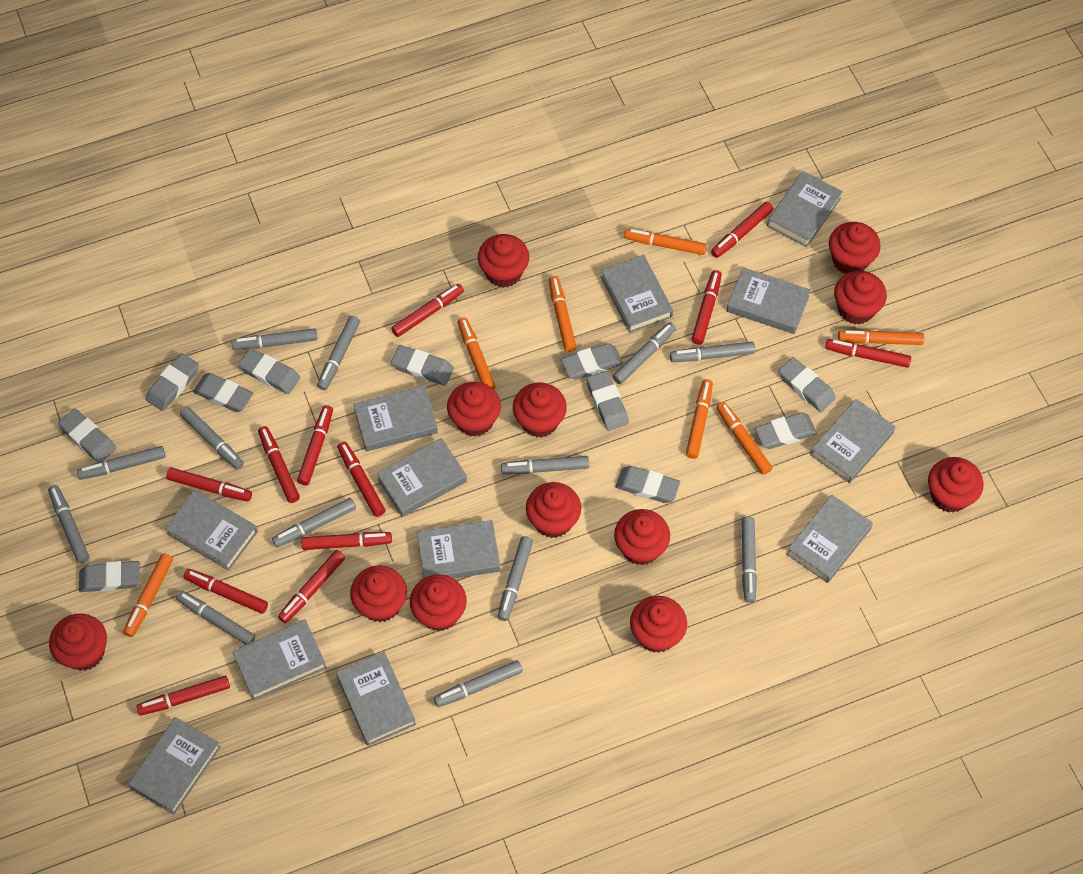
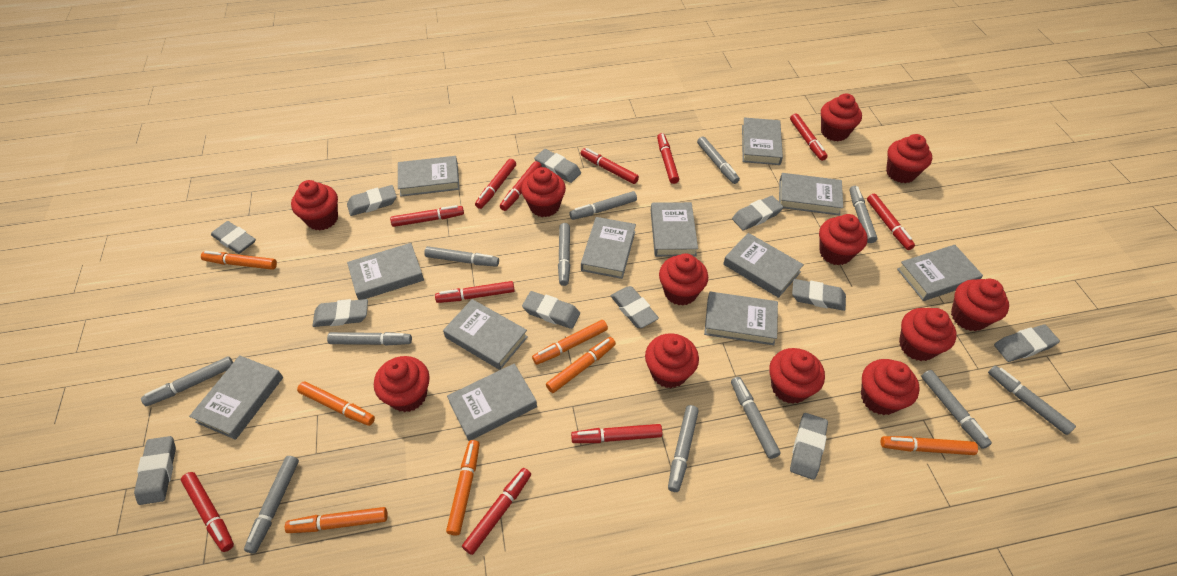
grey marker: 13 -> 12
red marker: 12 -> 11

